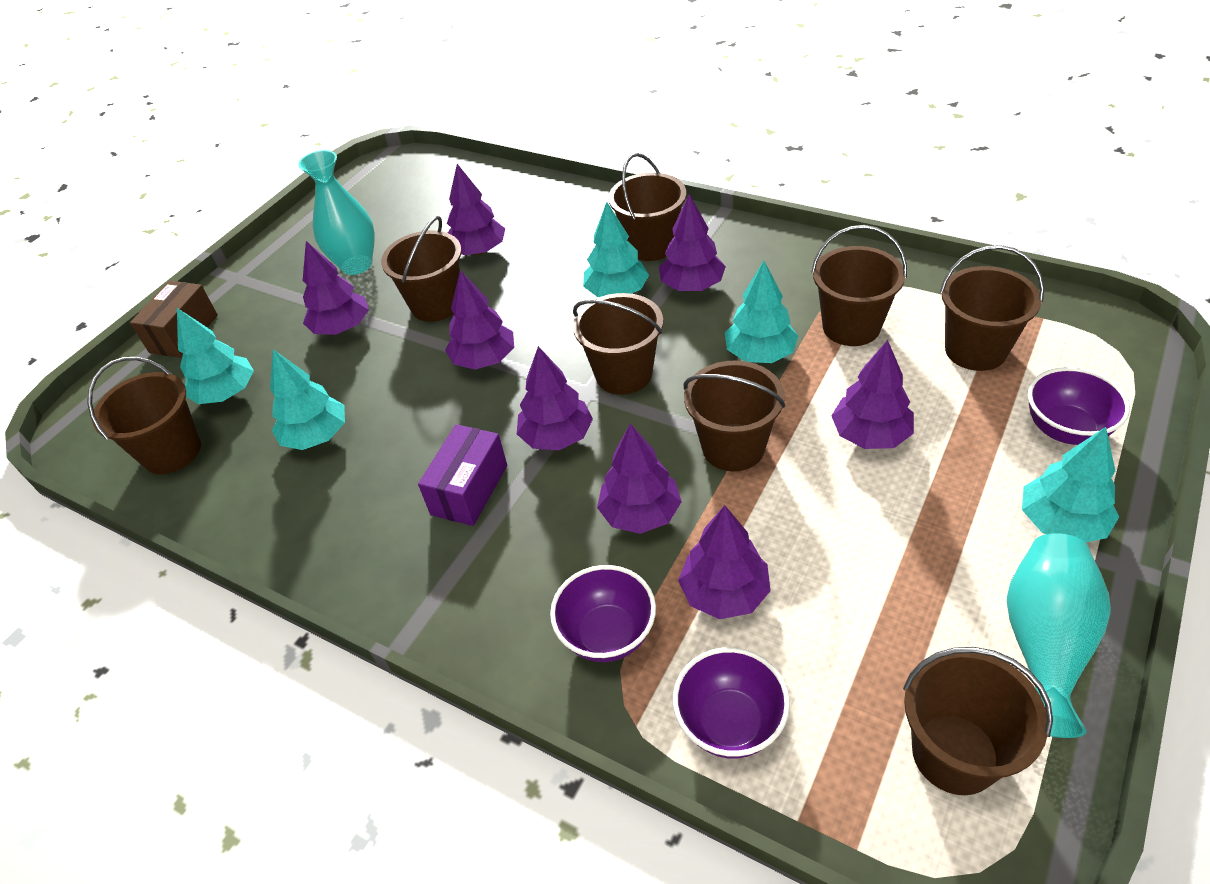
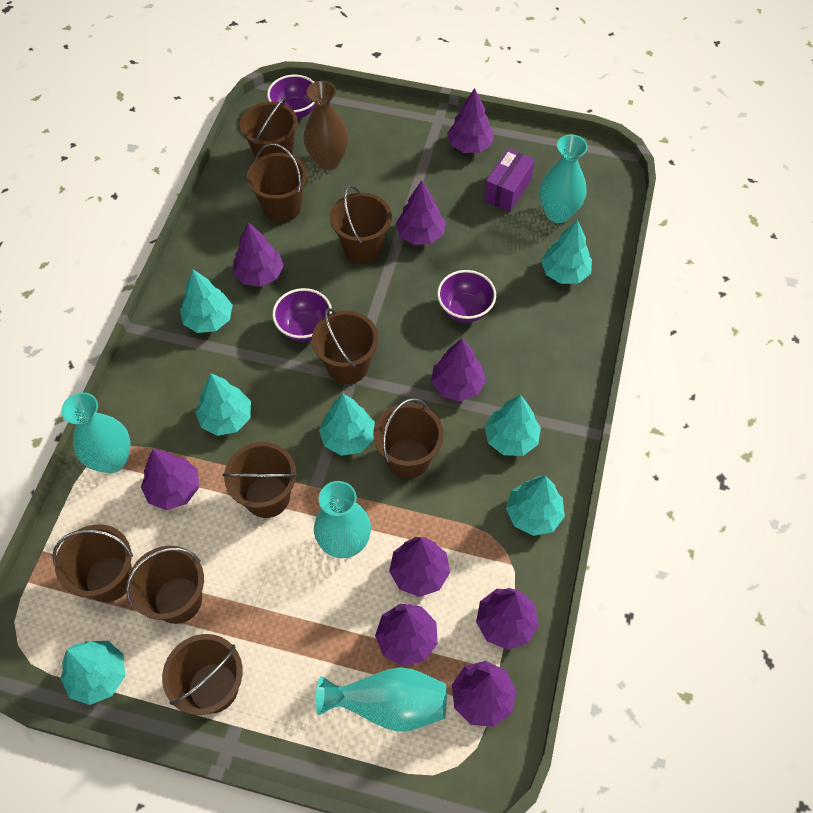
brown box: 1 -> 0
brown bucket: 8 -> 9
brown vase: 0 -> 1
purple tree: 8 -> 9
turquoise tree: 5 -> 7
turquoise vase: 2 -> 4

